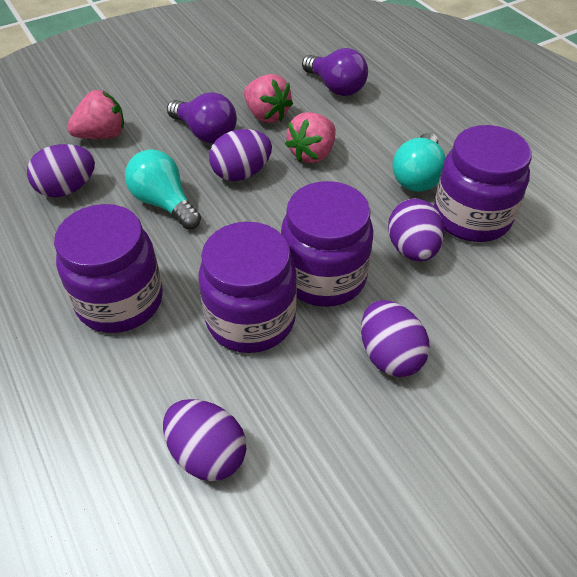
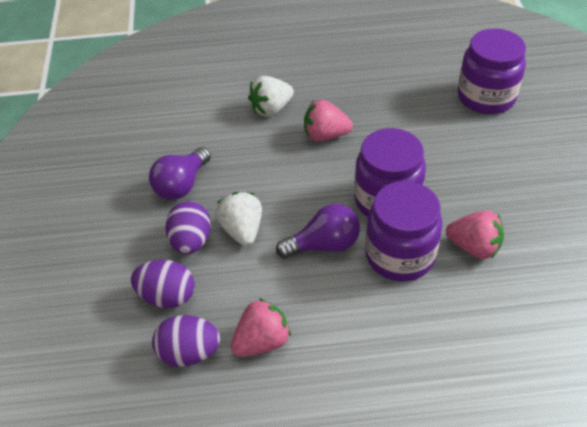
purple egg: 5 -> 3
purple jar: 4 -> 3
turquoise light bulb: 2 -> 0
white strawberry: 0 -> 2

